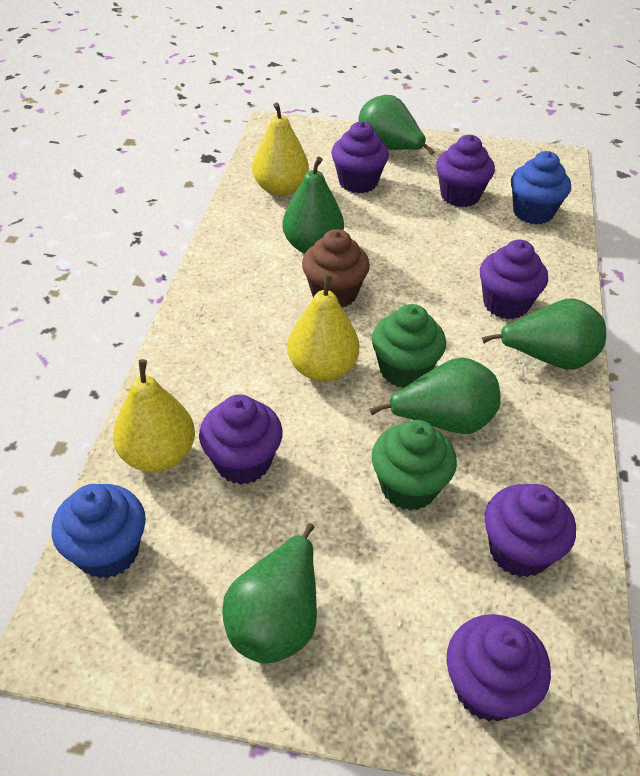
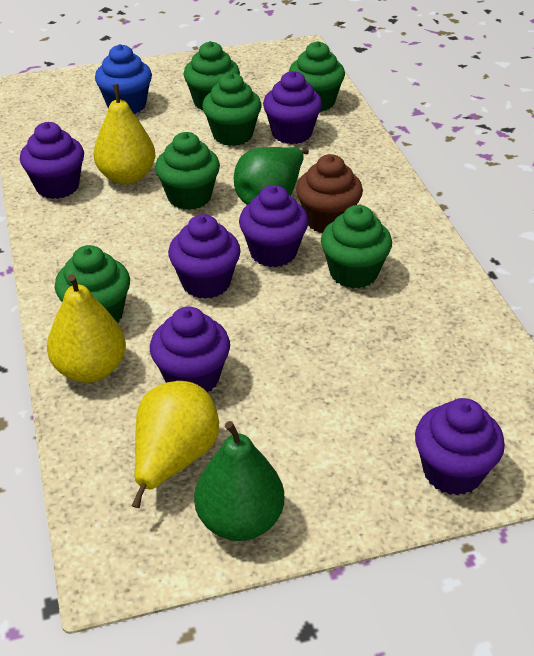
blue cupcake: 2 -> 1
green cupcake: 2 -> 6
green pear: 5 -> 2

